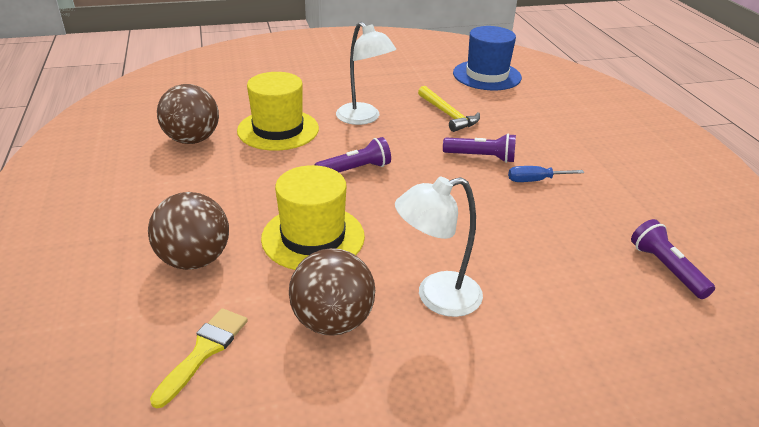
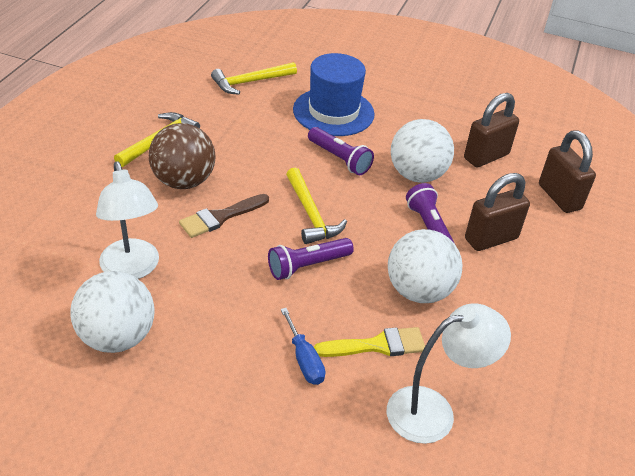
brown ball: 3 -> 1
brown brush: 0 -> 1
brown padlock: 0 -> 3
white ball: 0 -> 3
yellow hammer: 1 -> 3
yellow hat: 2 -> 0

